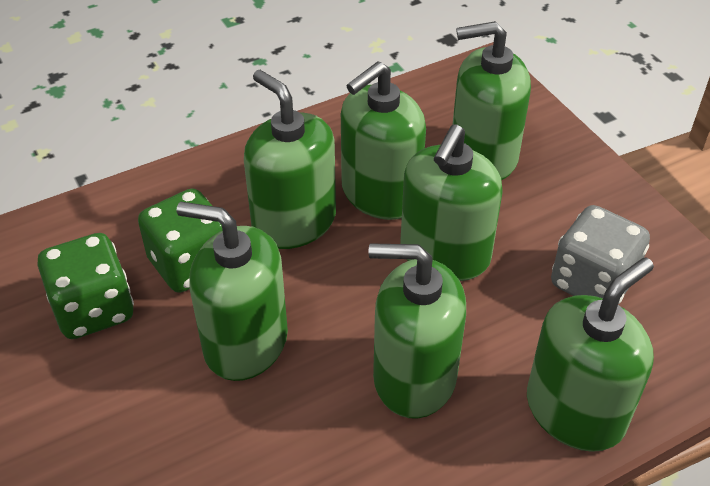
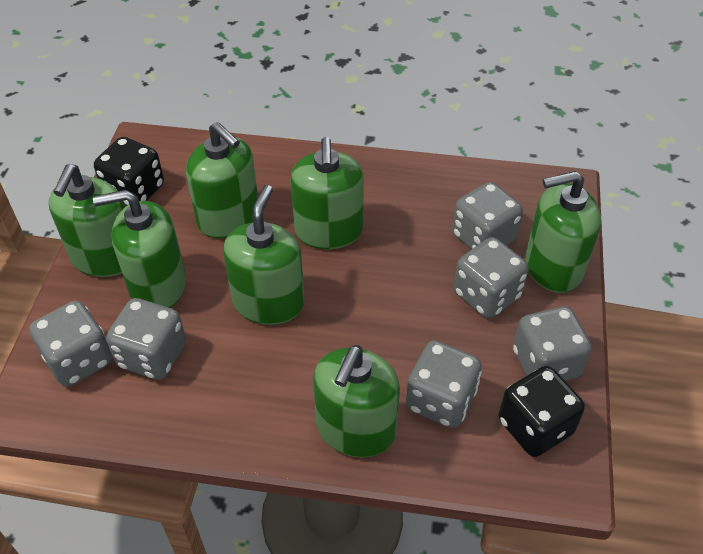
black dice: 0 -> 2
green dice: 2 -> 0
grey dice: 1 -> 6

